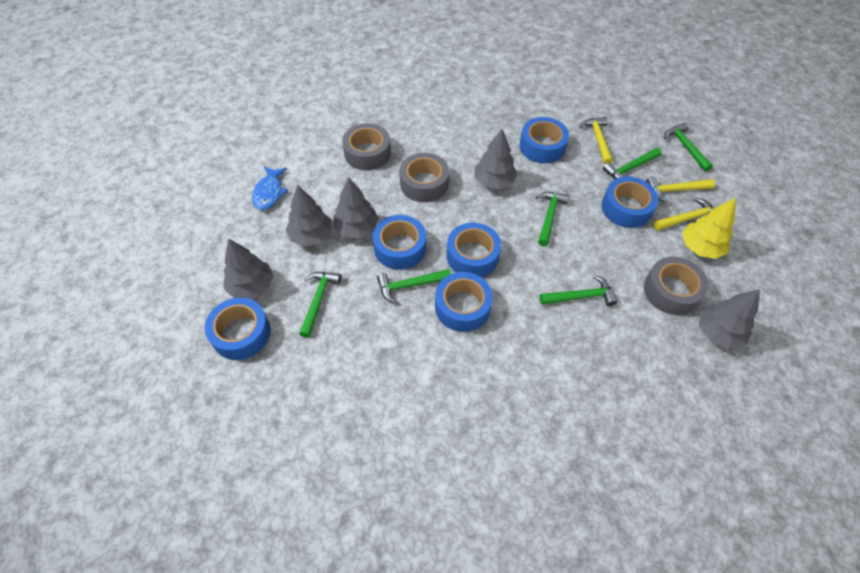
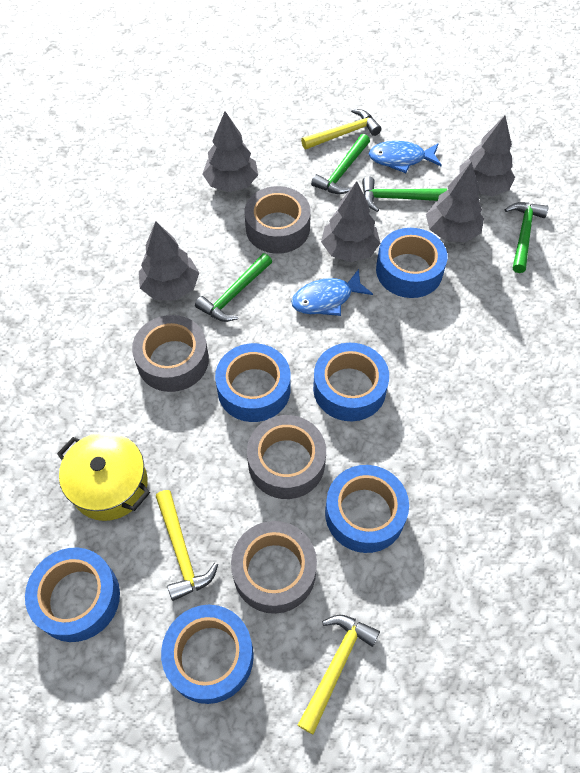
blue fish: 1 -> 2
green hammer: 6 -> 4
grey tape: 3 -> 4
yellow pot: 0 -> 1
yellow tree: 1 -> 0

